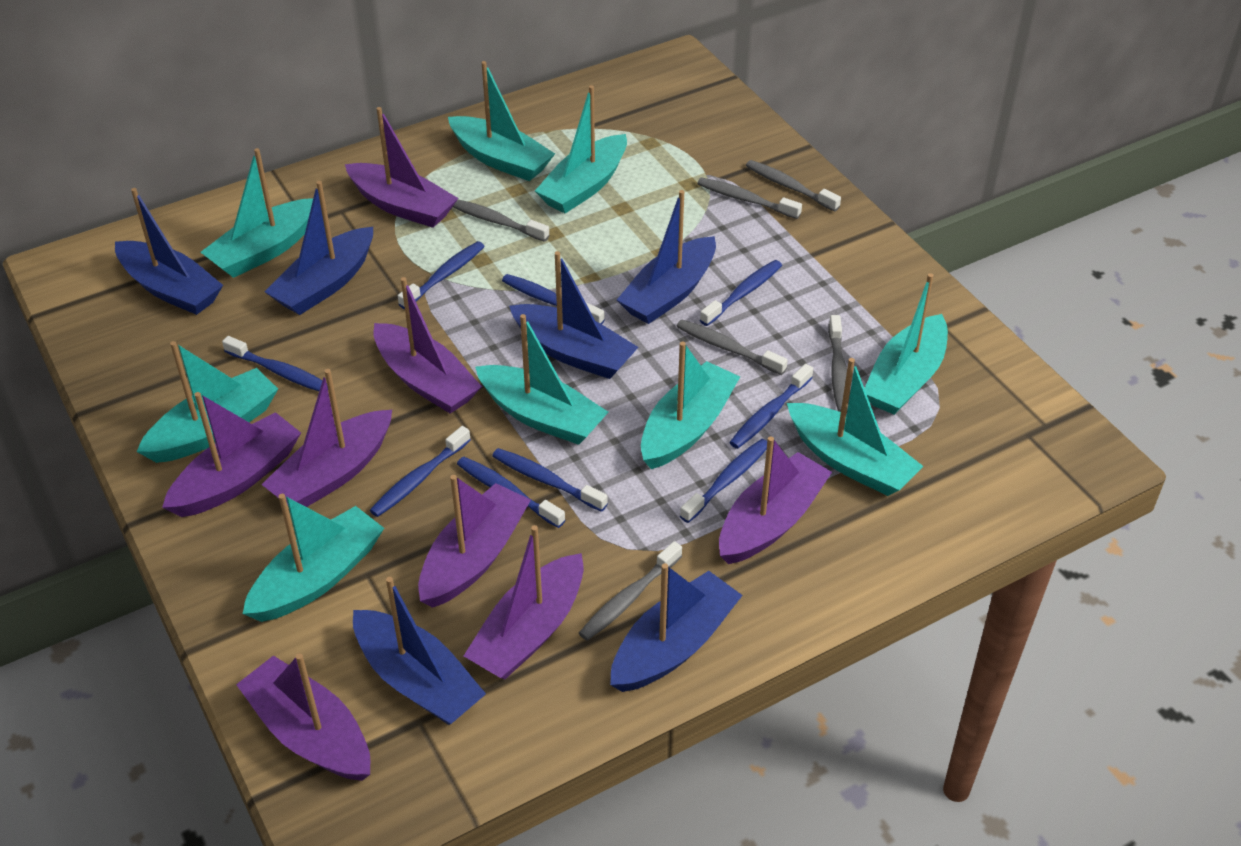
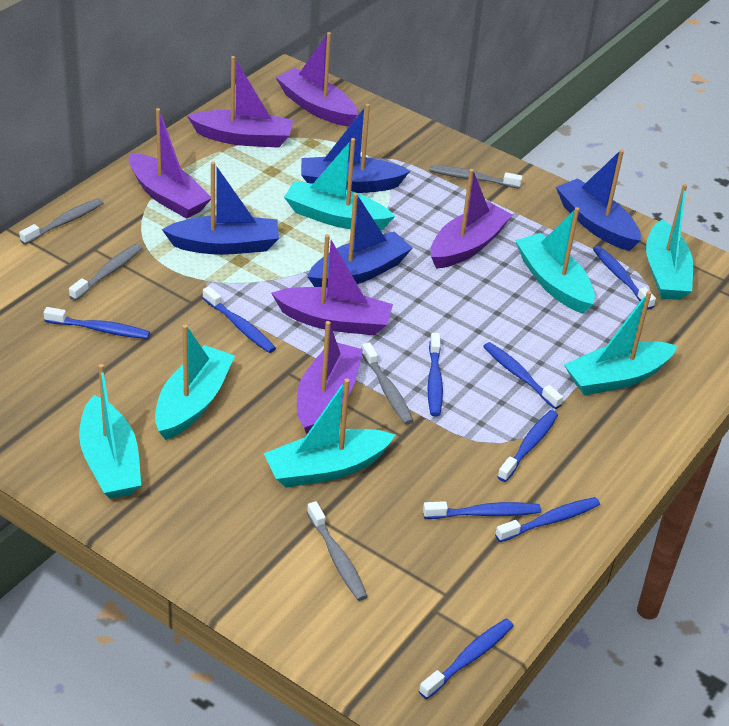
blue boat: 6 -> 4
grey toothbrush: 6 -> 5
purple boat: 8 -> 6
turquoise boat: 9 -> 7

